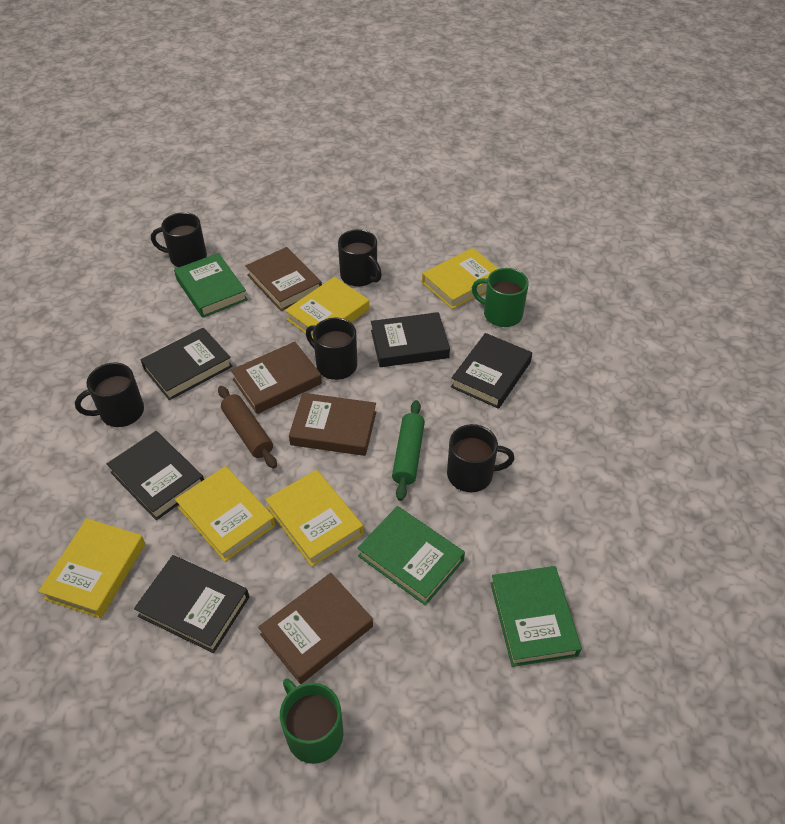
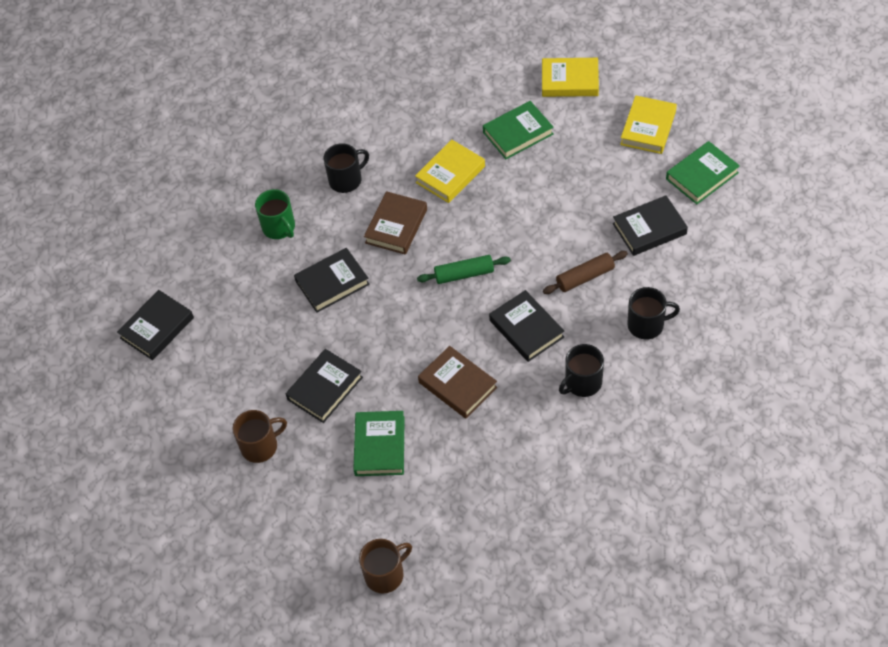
black mug: 5 -> 3
brown book: 4 -> 2
brown mug: 0 -> 2
green mug: 2 -> 1
yellow book: 5 -> 3

